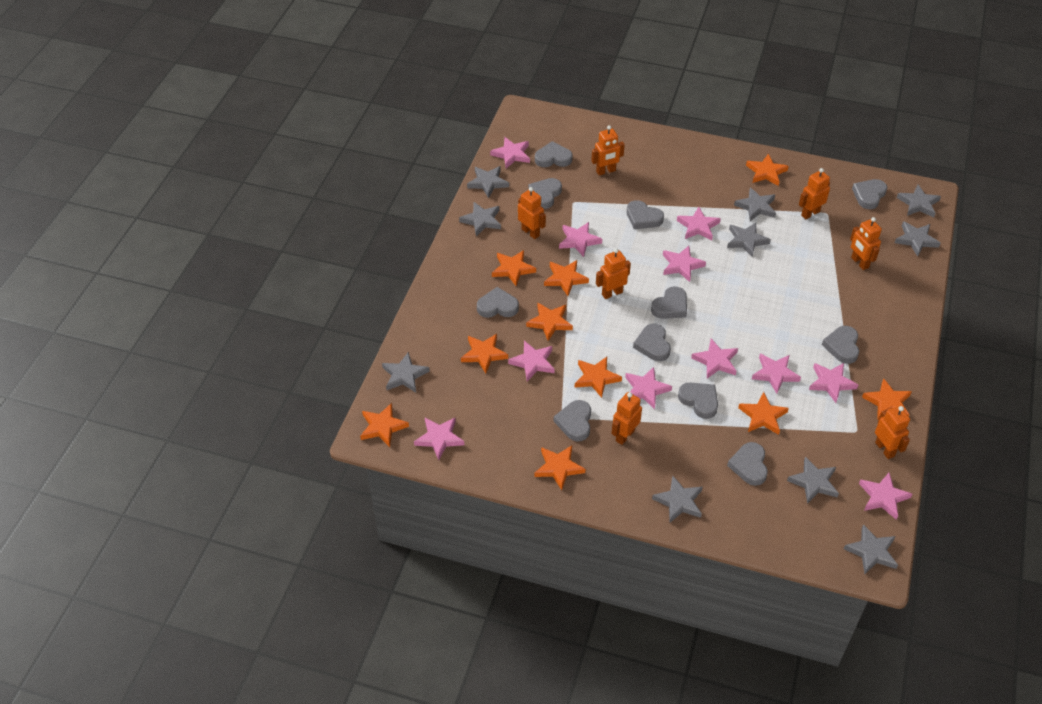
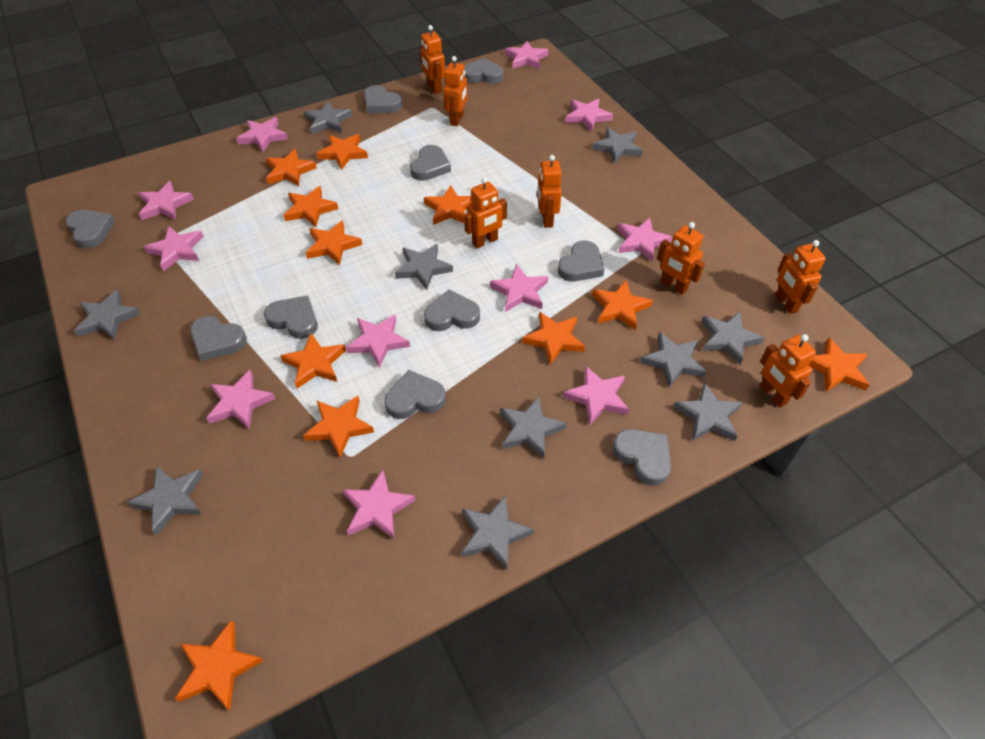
grey heart: 11 -> 10
orange star: 10 -> 11

